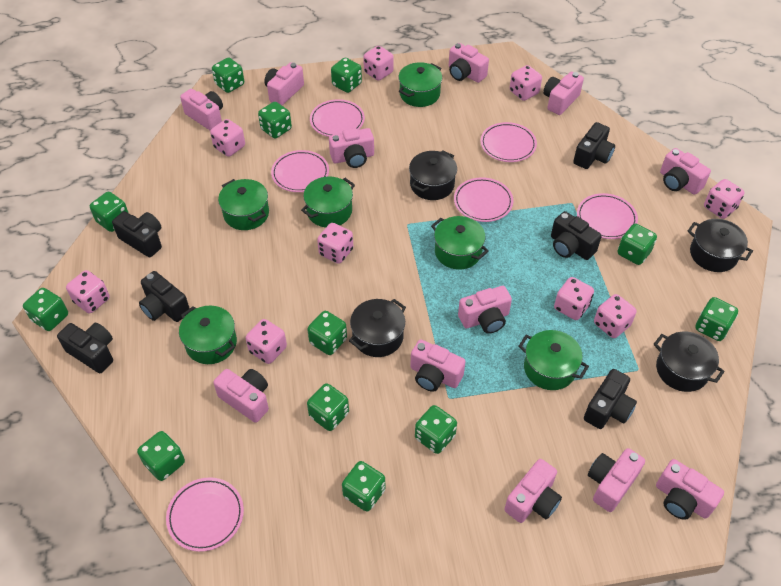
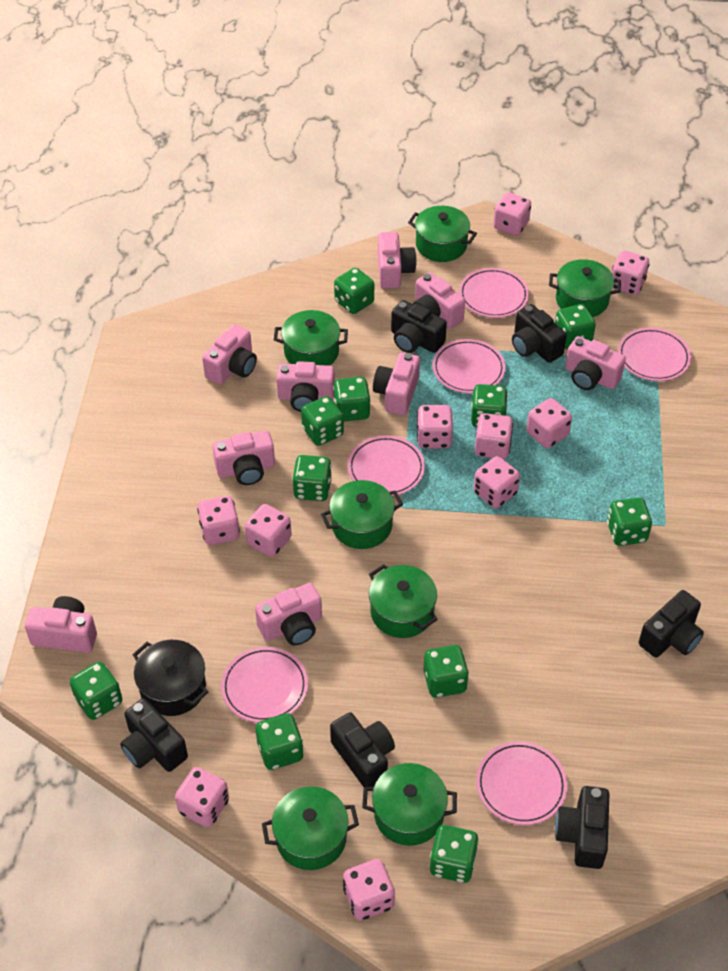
black pot: 4 -> 1
green dice: 12 -> 11
green pot: 6 -> 7
pink camera: 12 -> 9
pink dice: 9 -> 10

